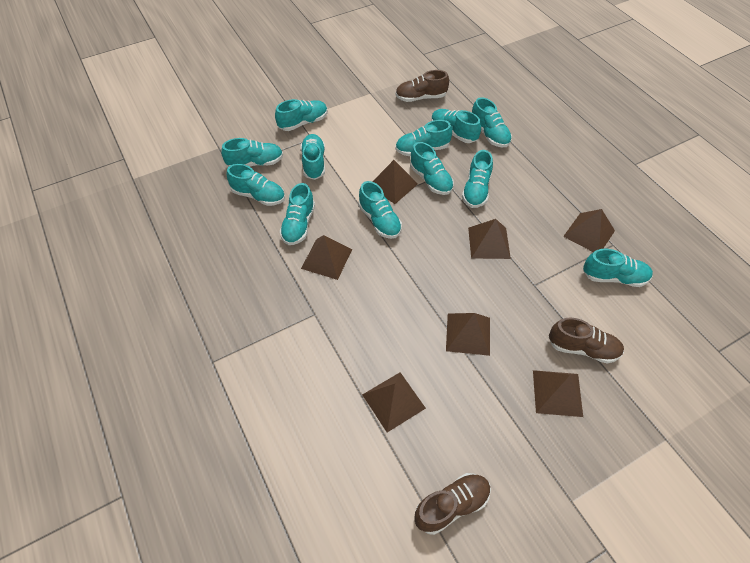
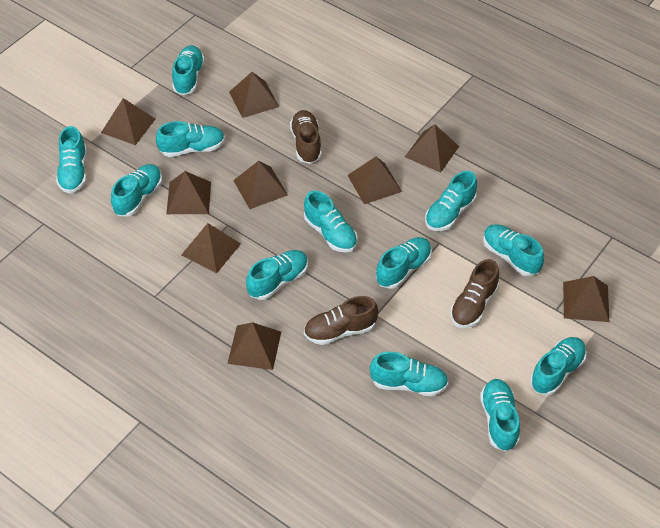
brown pyramid: 7 -> 9

